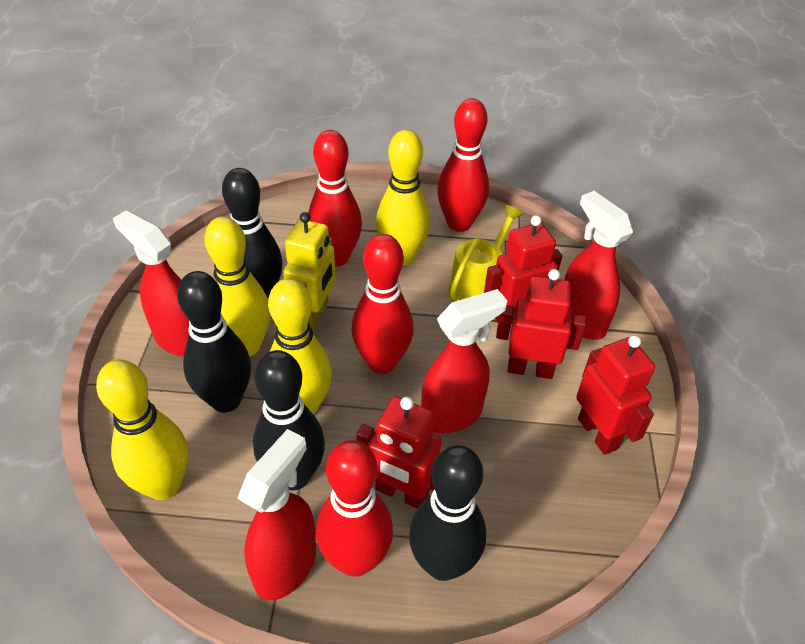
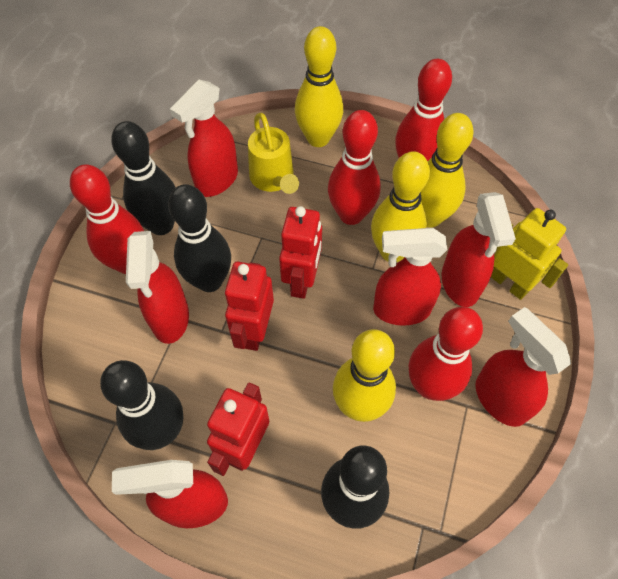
red robot: 4 -> 3
red spray bottle: 4 -> 6

